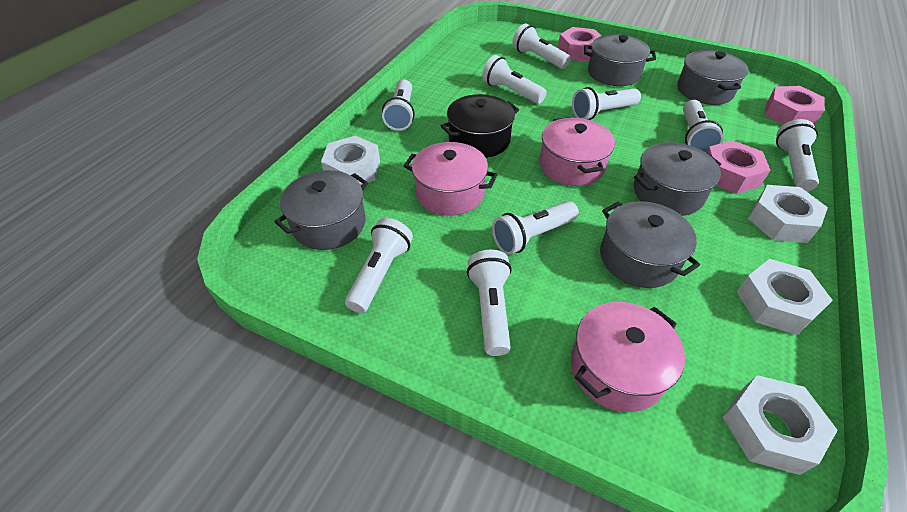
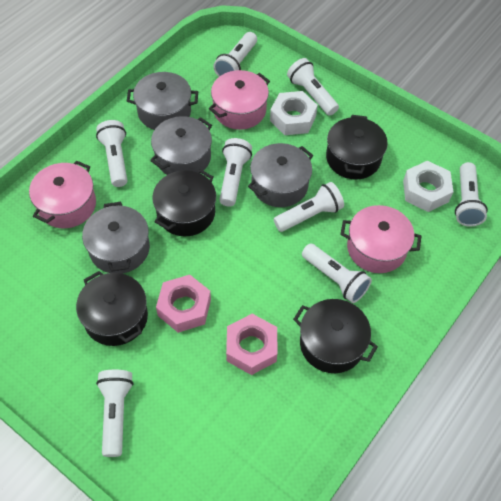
black pot: 1 -> 4
grey pot: 5 -> 4
pink nut: 3 -> 2
white flashlight: 9 -> 8
white nut: 4 -> 2

